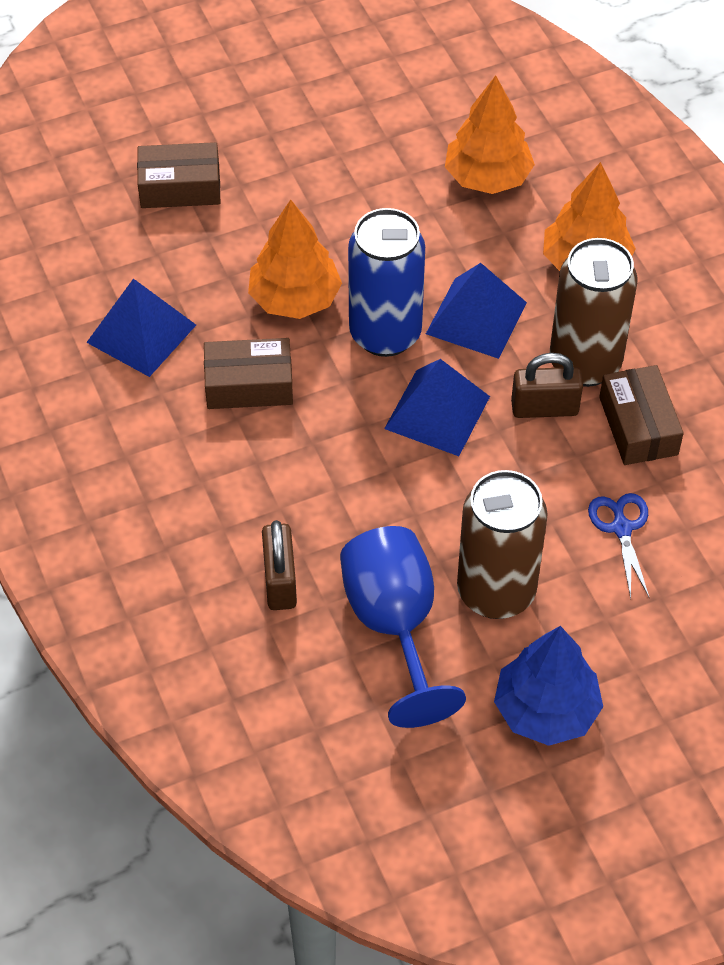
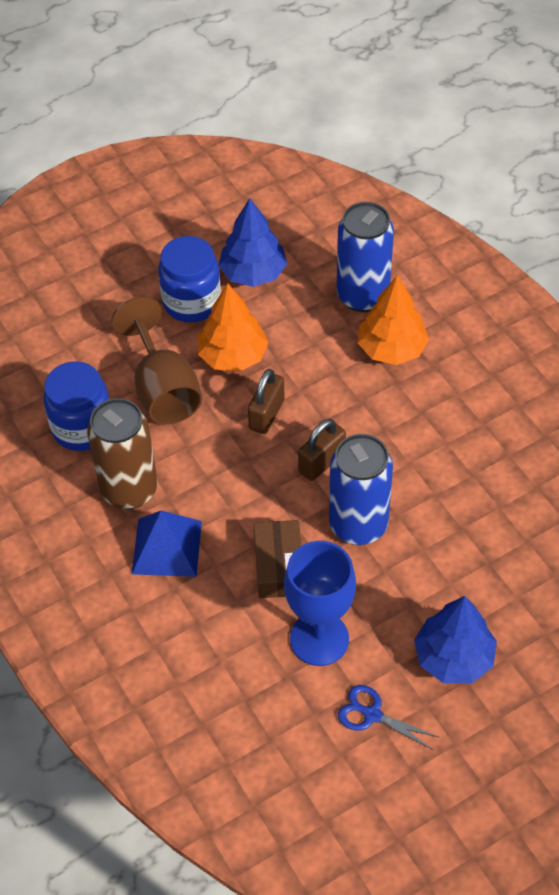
blue can: 1 -> 2
blue jar: 0 -> 2
blue pyramid: 3 -> 1
blue tree: 1 -> 2
brown box: 3 -> 1
brown can: 2 -> 1
brown goblet: 0 -> 1
orange tree: 3 -> 2

